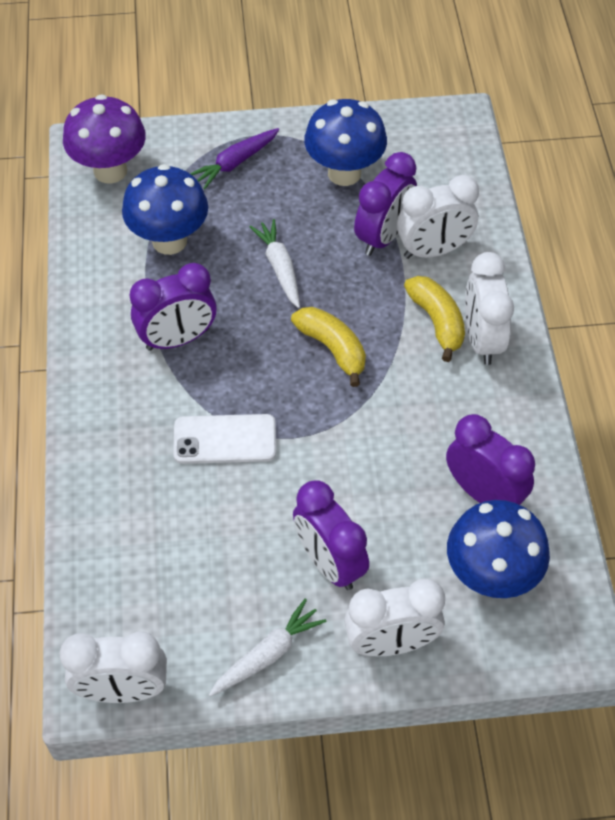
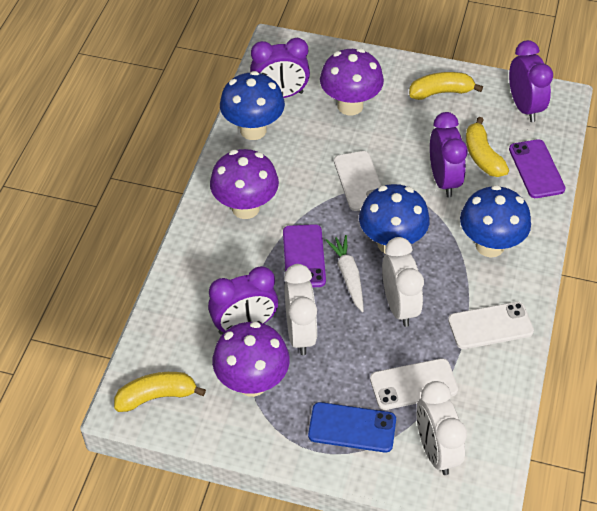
blue phone: 0 -> 1
purple carrot: 1 -> 0
purple mushroom: 1 -> 3
purple phone: 0 -> 2
white carrot: 2 -> 1
white clock: 4 -> 3
white phone: 1 -> 3
yellow banana: 2 -> 3

